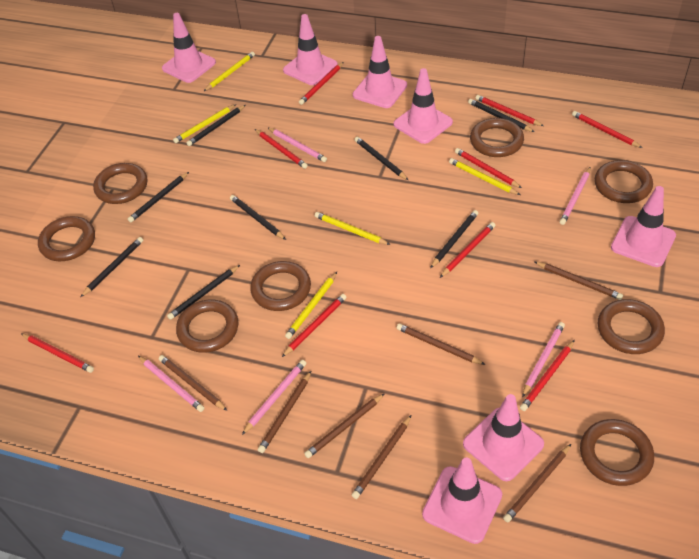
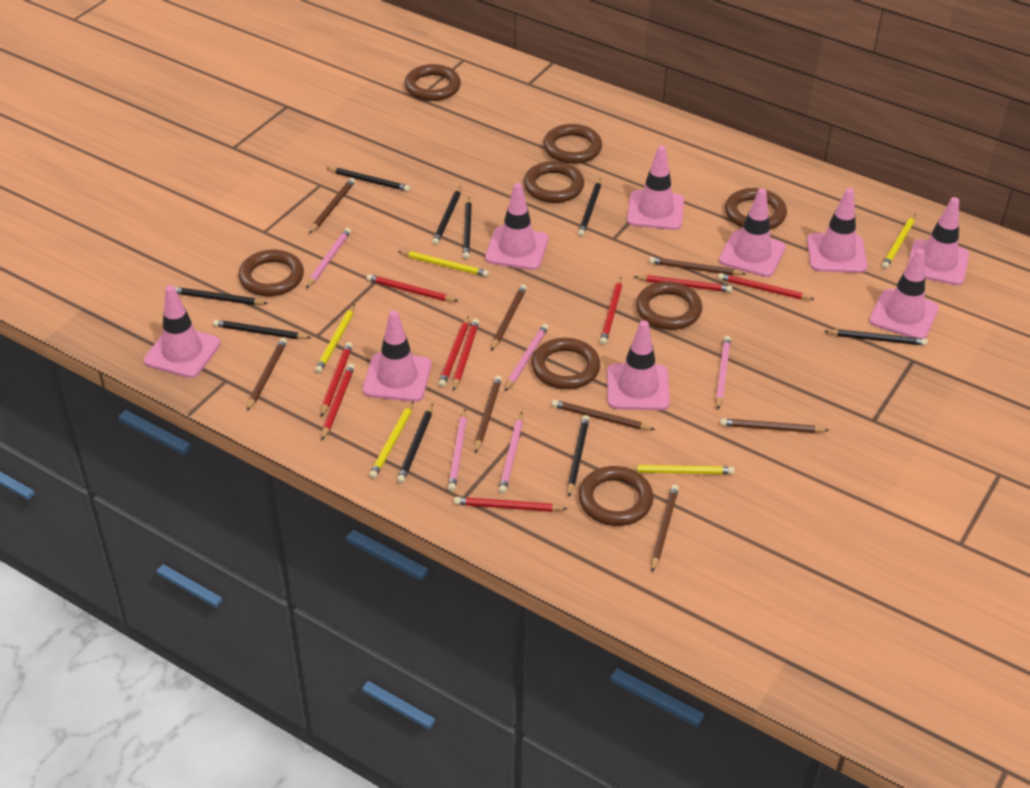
black pencil: 8 -> 9
brown pencil: 7 -> 8
pink traffic cone: 7 -> 9

